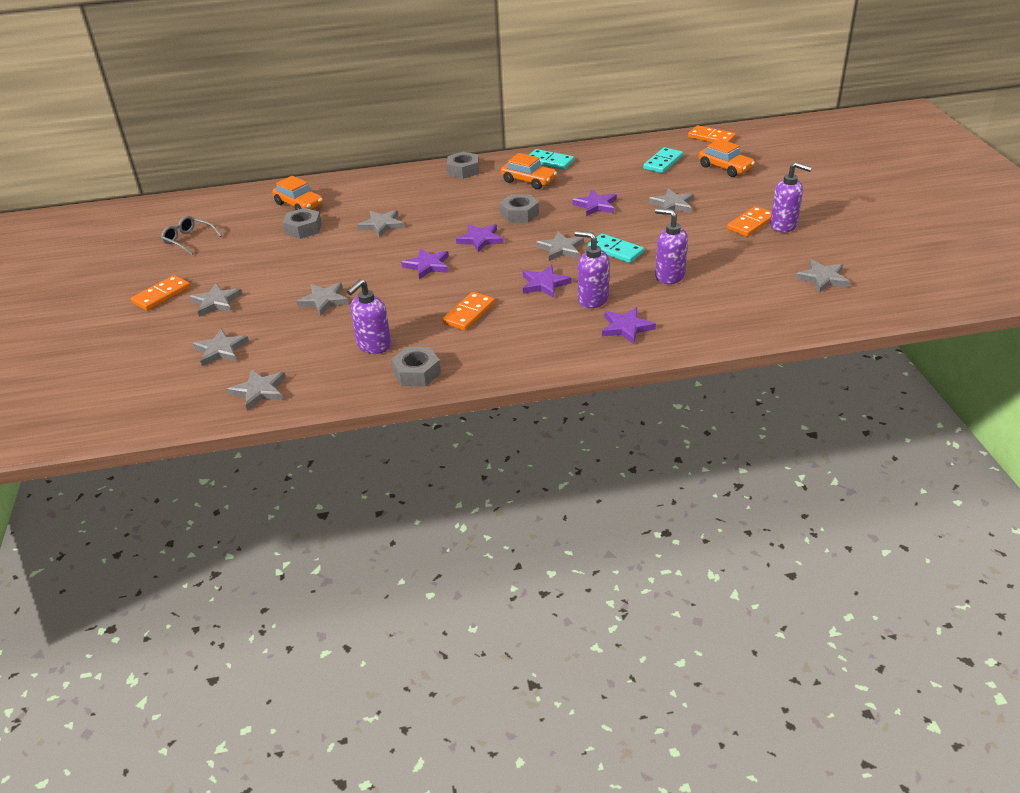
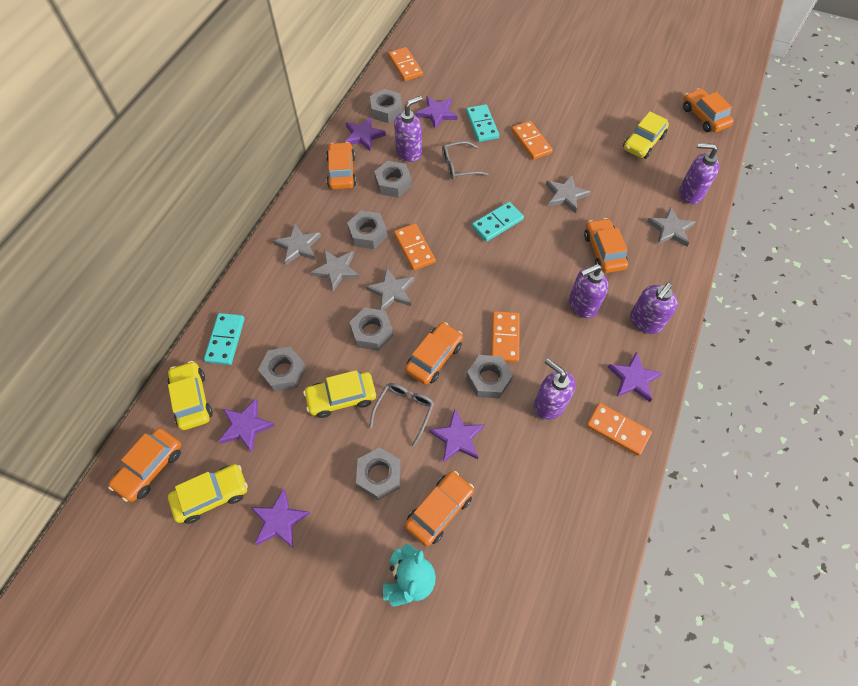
grey glasses: 1 -> 2
grey nut: 4 -> 7
grey star: 8 -> 5
orange car: 3 -> 6
orange domino: 4 -> 5
purple soap dispenser: 4 -> 5
purple star: 5 -> 6
turquoise teddy bear: 0 -> 1
yellow car: 0 -> 4

